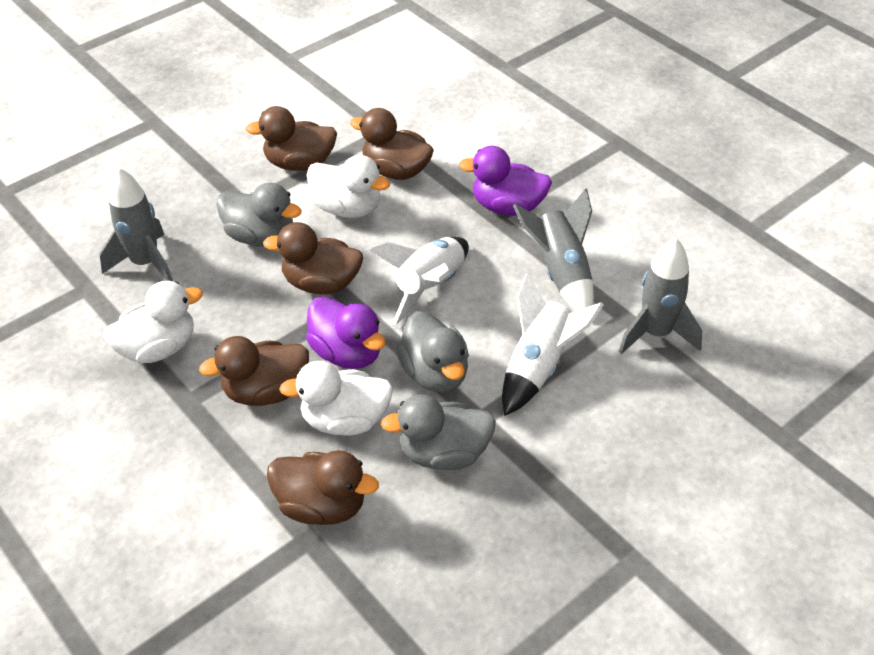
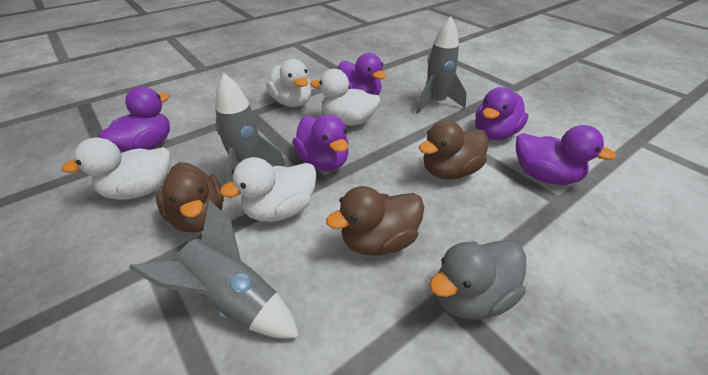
brown duck: 5 -> 3
grey duck: 3 -> 1
purple duck: 2 -> 5
white duck: 3 -> 4
white rocket: 2 -> 0

